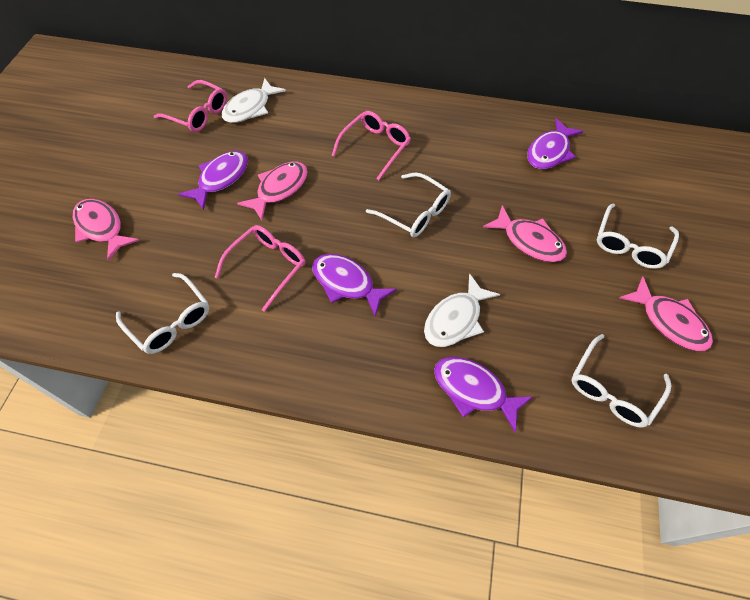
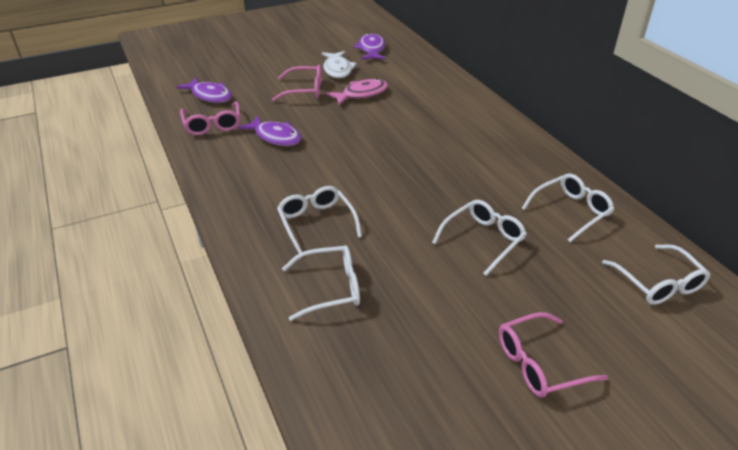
pink fish: 4 -> 1
purple fish: 4 -> 3
white fish: 2 -> 1
white glasses: 4 -> 5

